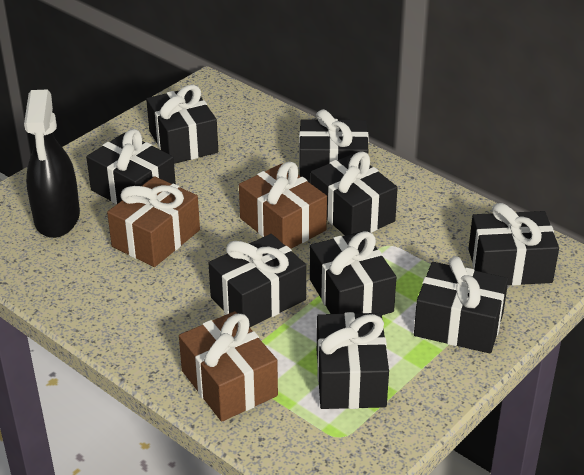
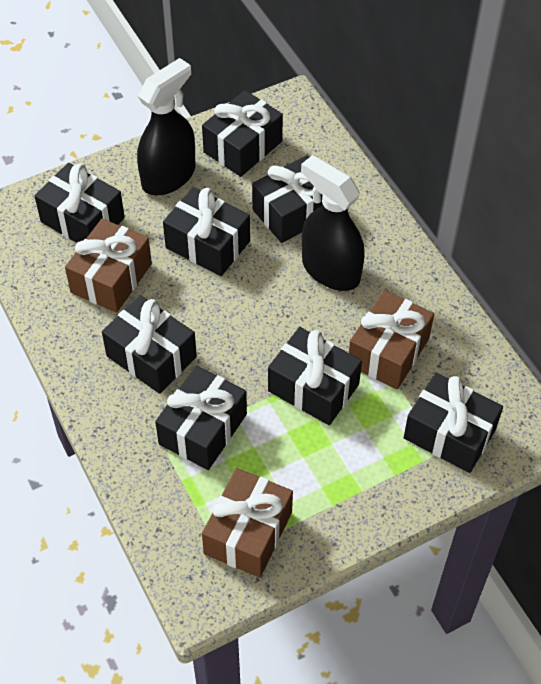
black gift: 9 -> 8
black spray bottle: 1 -> 2

